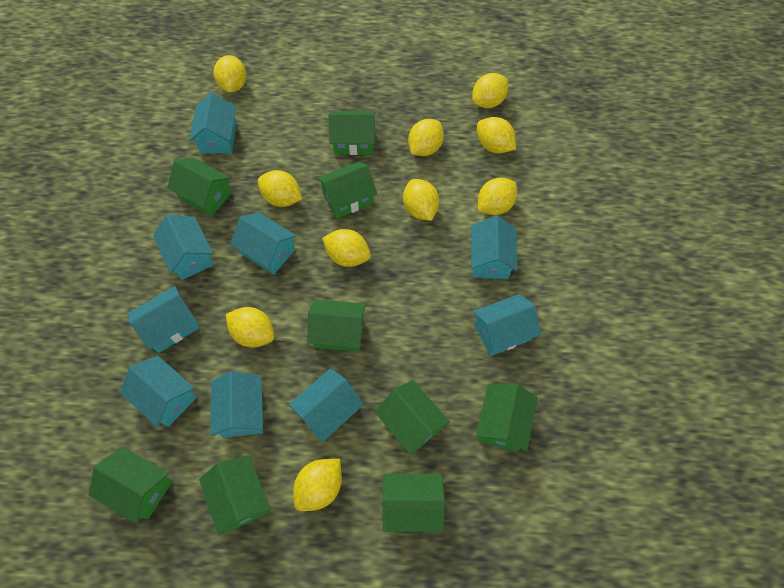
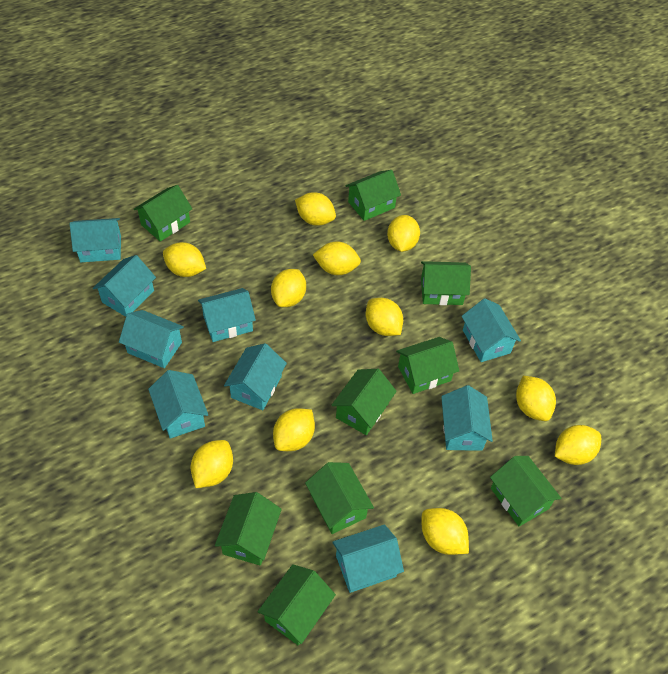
yellow lemon: 10 -> 11

